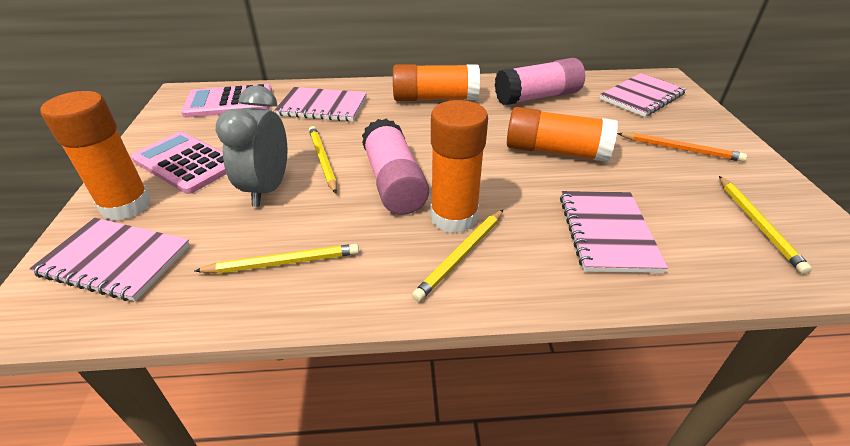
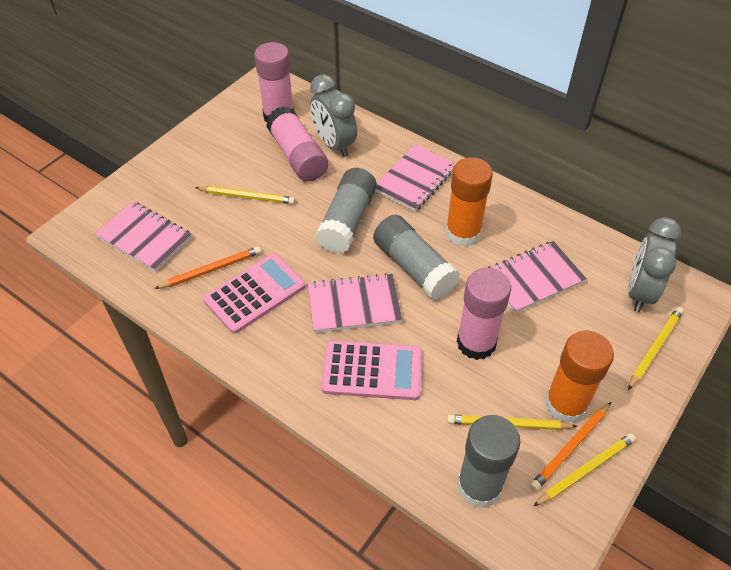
grey clock: 1 -> 2
grey glue stick: 0 -> 3
orange glue stick: 4 -> 2
orange pencil: 1 -> 2
pink glue stick: 2 -> 3

